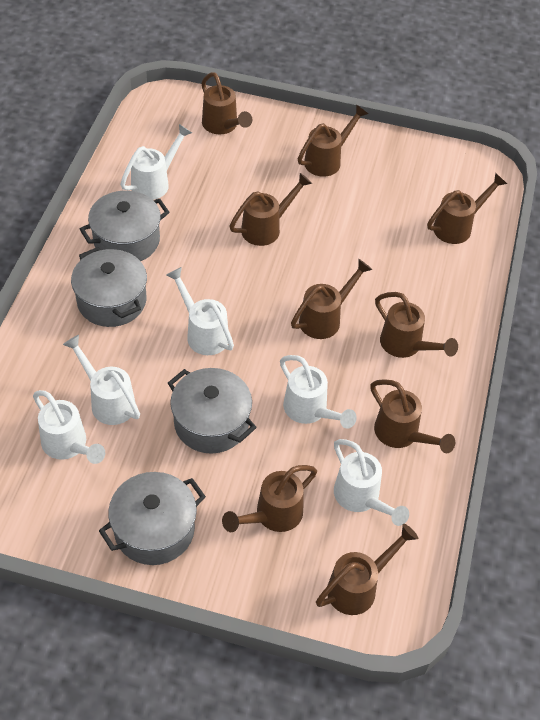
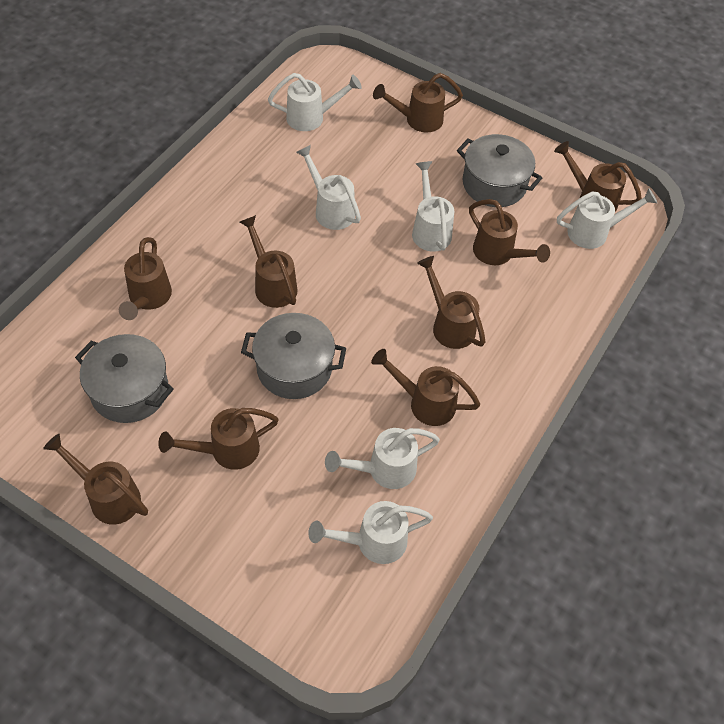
grey pot: 4 -> 3

